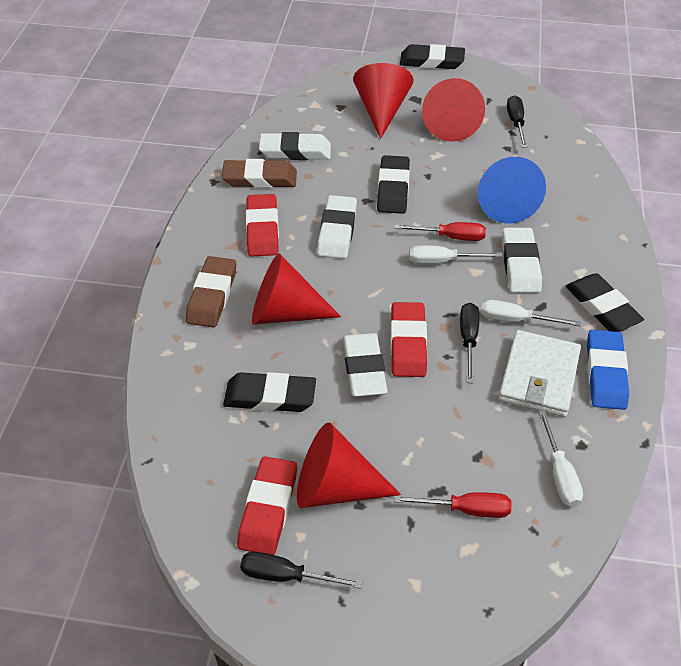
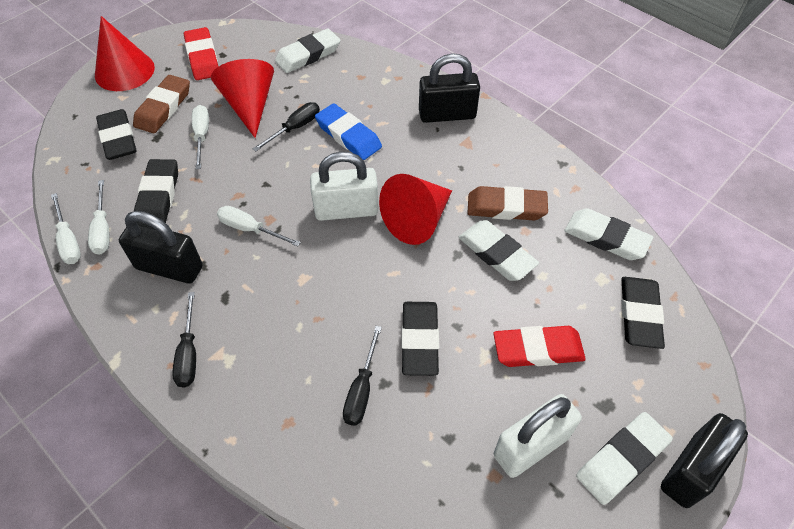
black padlock: 0 -> 3
blue cone: 1 -> 0
red cone: 4 -> 3
red eraser: 3 -> 2
red screwdriver: 2 -> 0
white padlock: 0 -> 2
white screwdriver: 3 -> 4
white wallet: 1 -> 0

